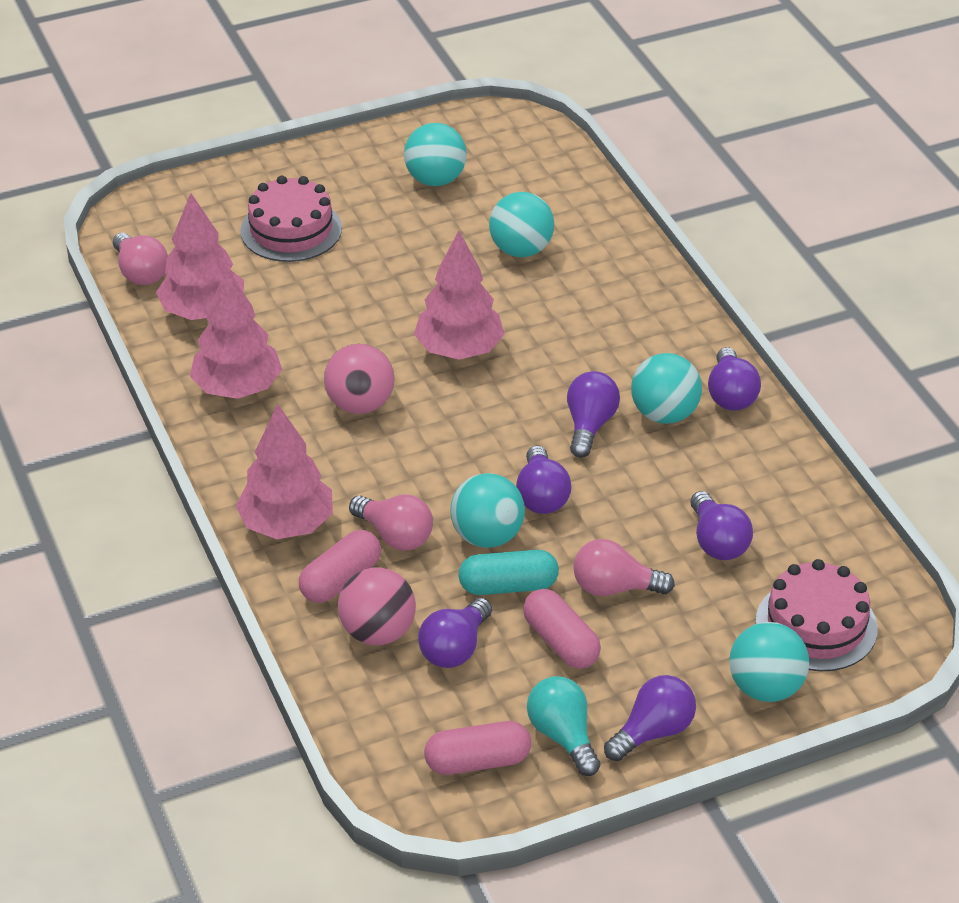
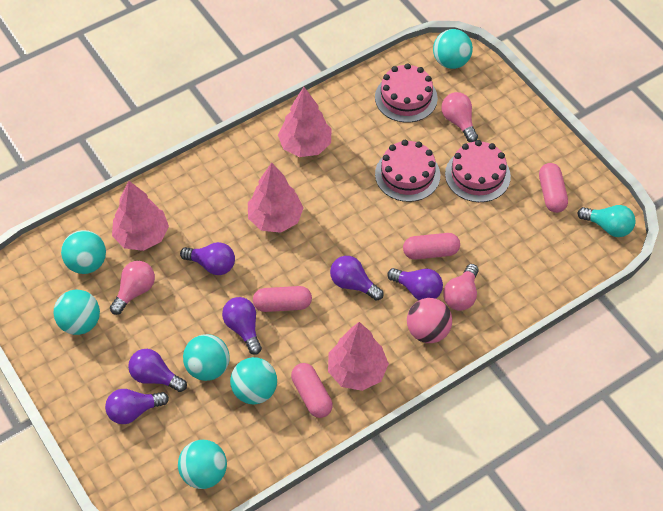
pink ball: 2 -> 1
pink cake: 2 -> 3
pink capsule: 3 -> 4
turquoise ball: 5 -> 6
turquoise capsule: 1 -> 0

